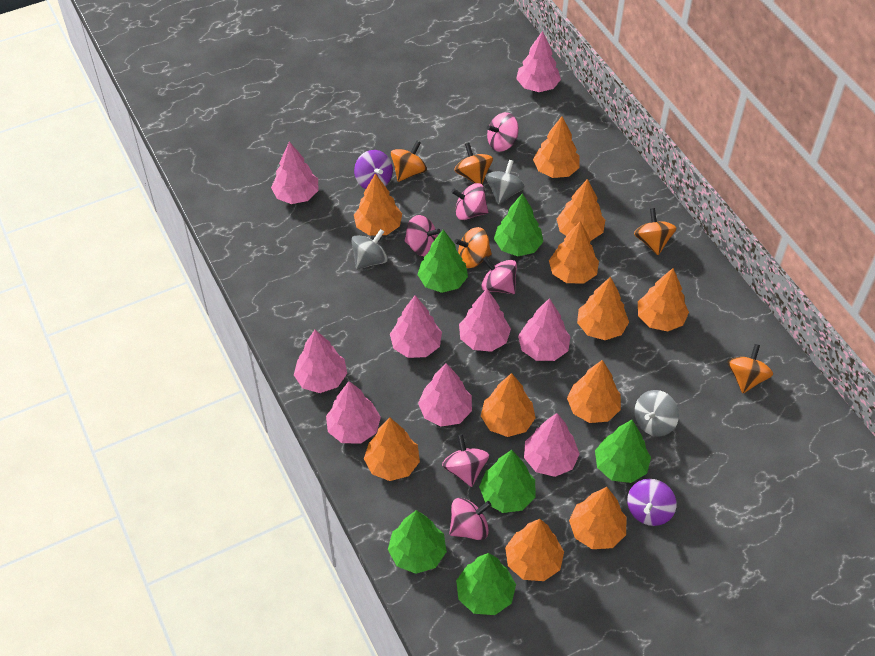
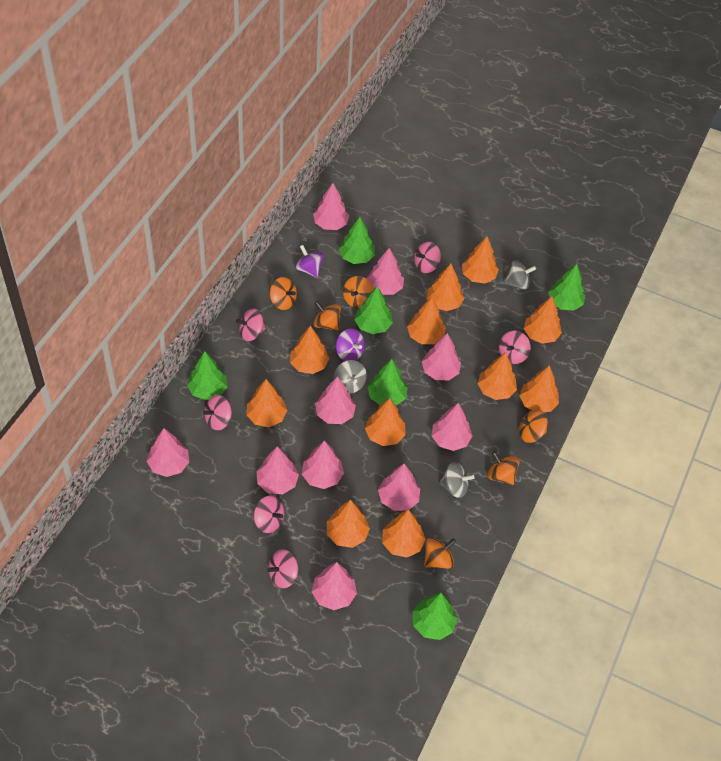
orange spinning top: 5 -> 6
pink tree: 9 -> 10

